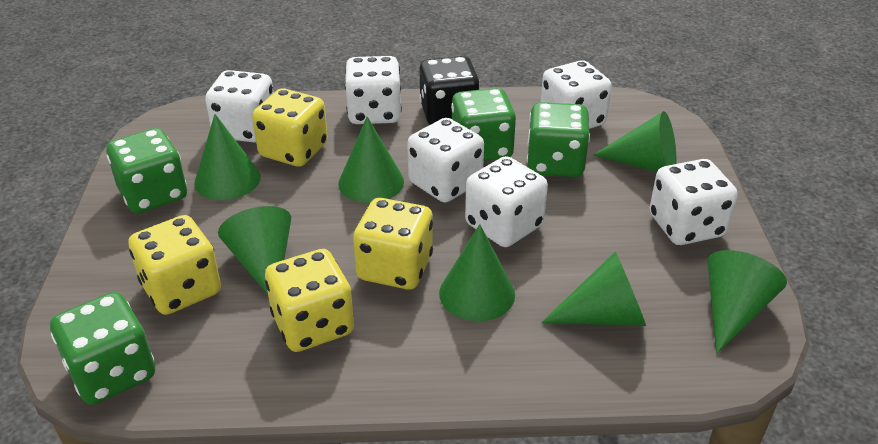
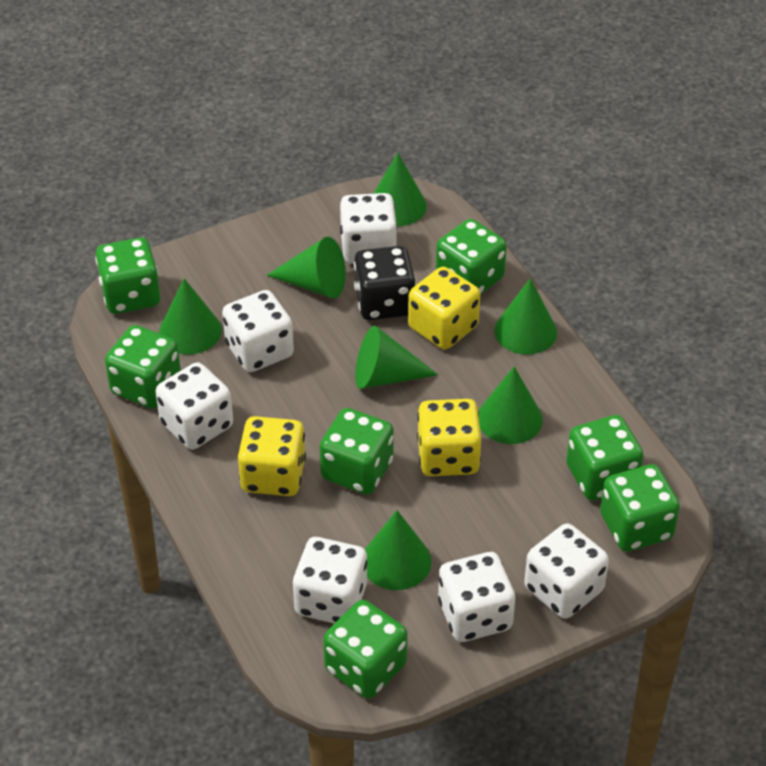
green dice: 4 -> 7
yellow dice: 4 -> 3

